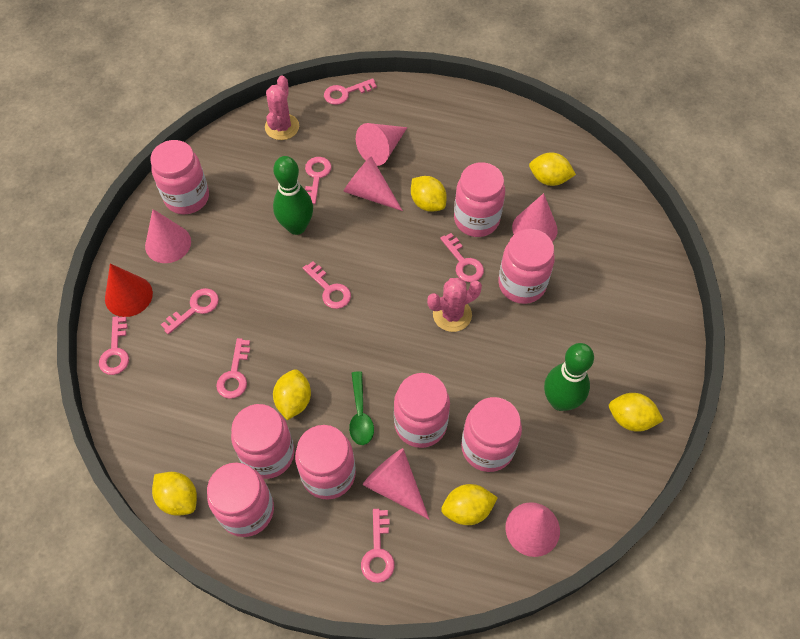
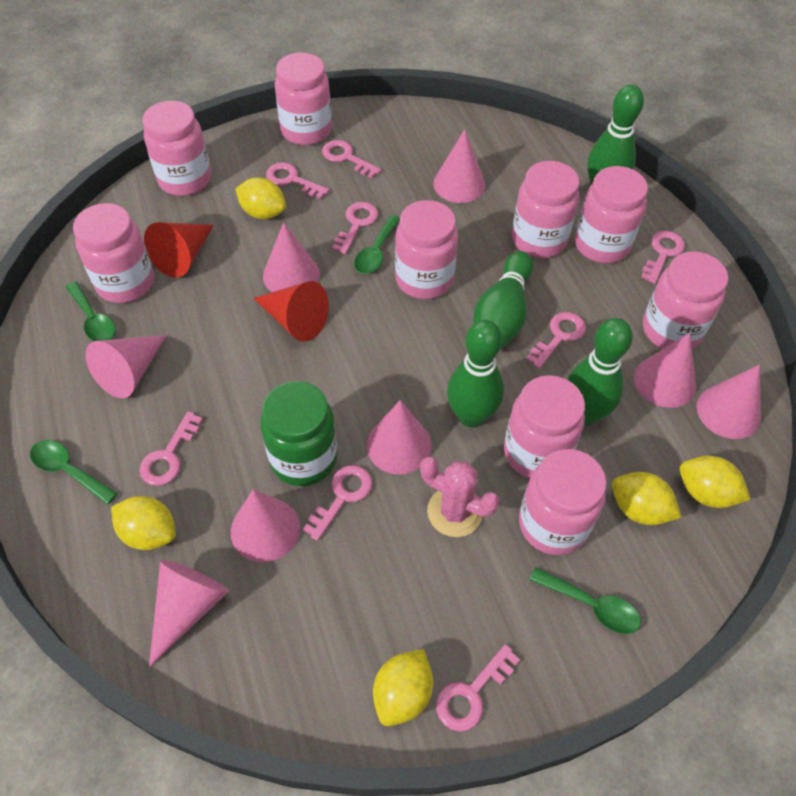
green bowling pin: 2 -> 4
green jar: 0 -> 1
green spoon: 1 -> 4
pink cactus: 2 -> 1
pink cone: 6 -> 8
pink jar: 8 -> 9
red cone: 1 -> 2
yellow lemon: 6 -> 5

